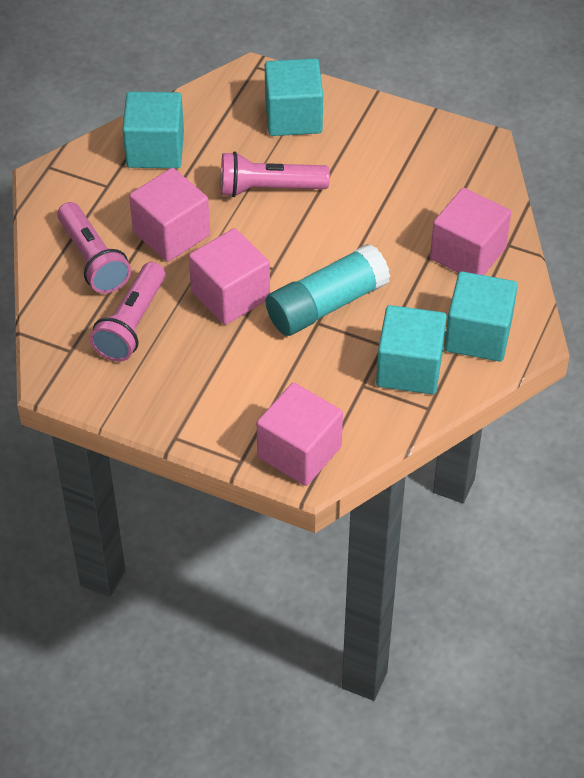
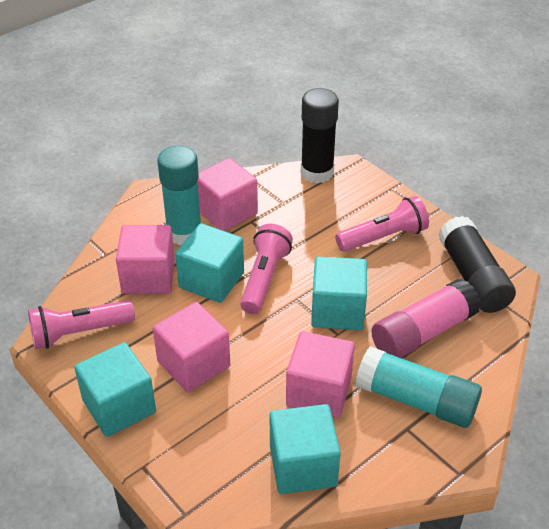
black glue stick: 0 -> 2
pink glue stick: 0 -> 1
turquoise glue stick: 1 -> 2

